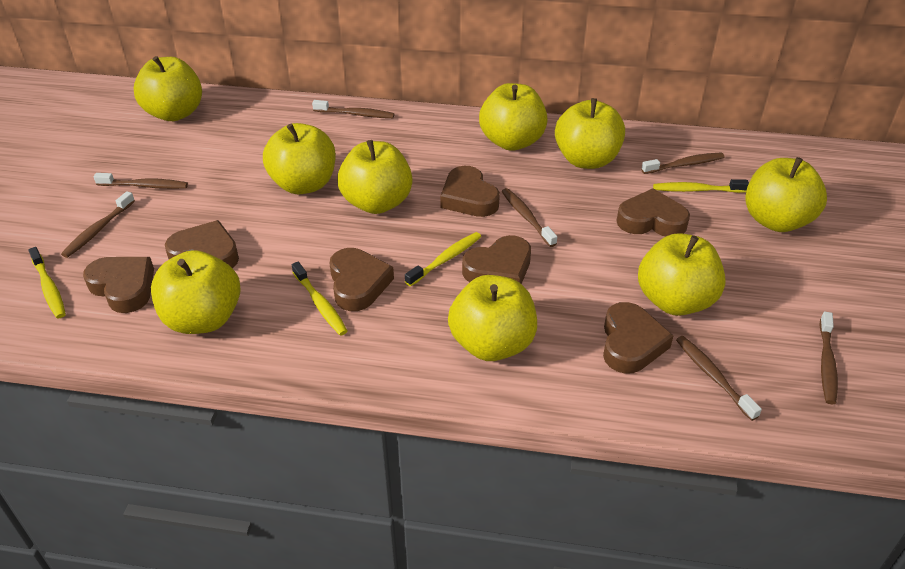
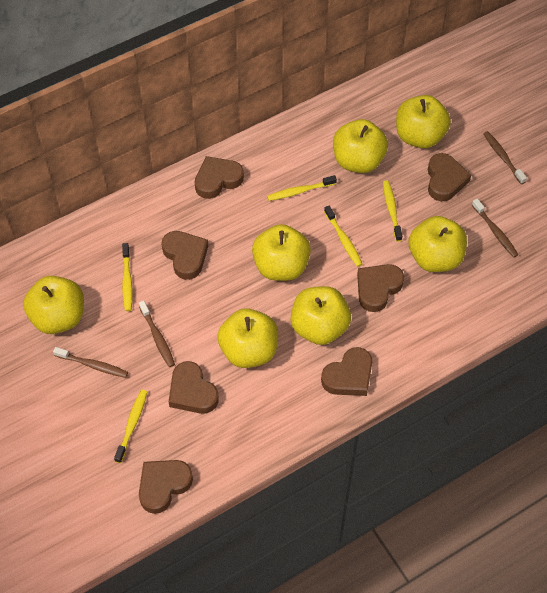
brown toothbrush: 7 -> 4
yellow apple: 9 -> 7
yellow toothbrush: 4 -> 5

